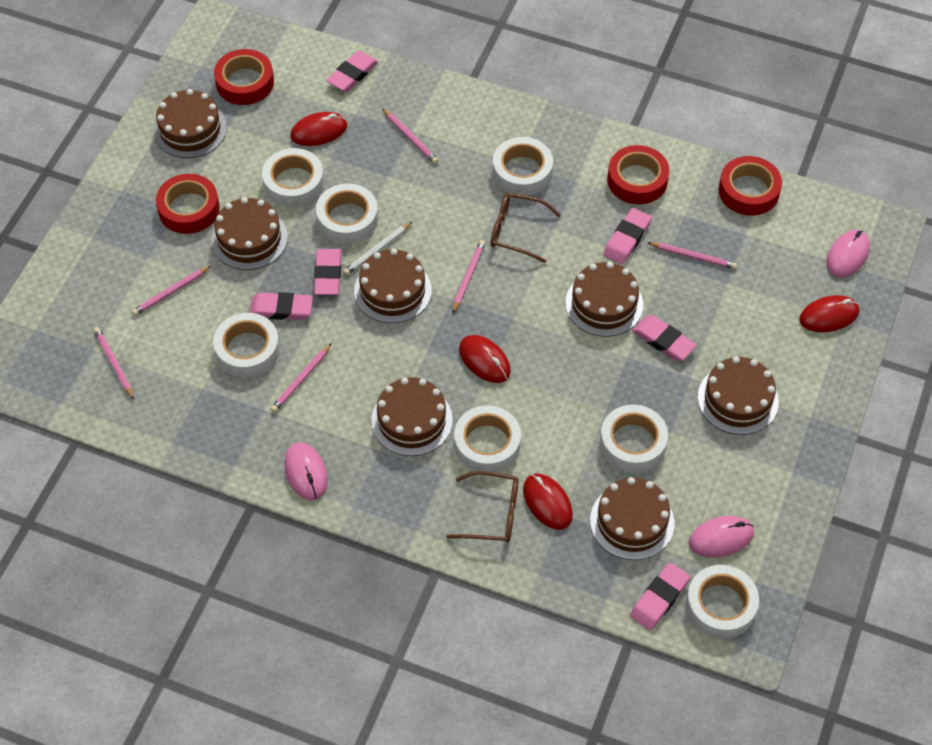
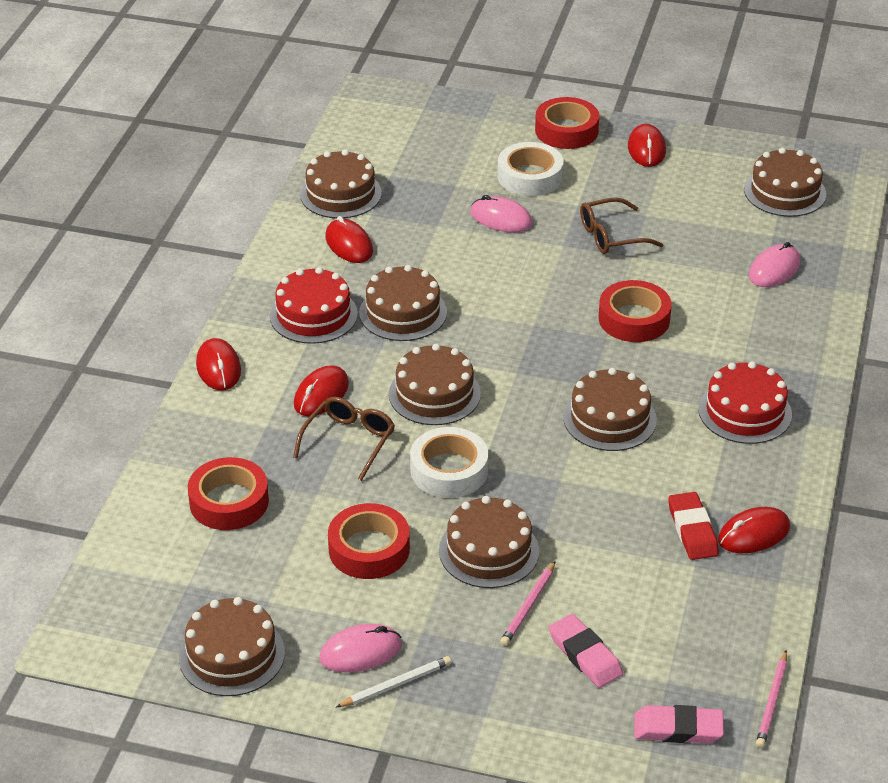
pink eraser: 6 -> 2
pink pencil: 6 -> 2
red cake: 0 -> 2
red eraser: 0 -> 1
red mouse: 4 -> 5
white tape: 7 -> 2

